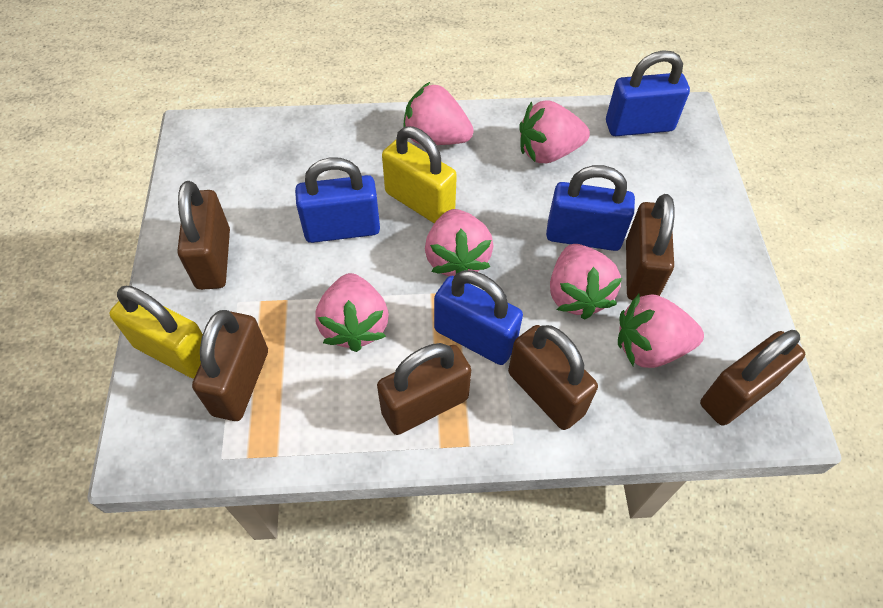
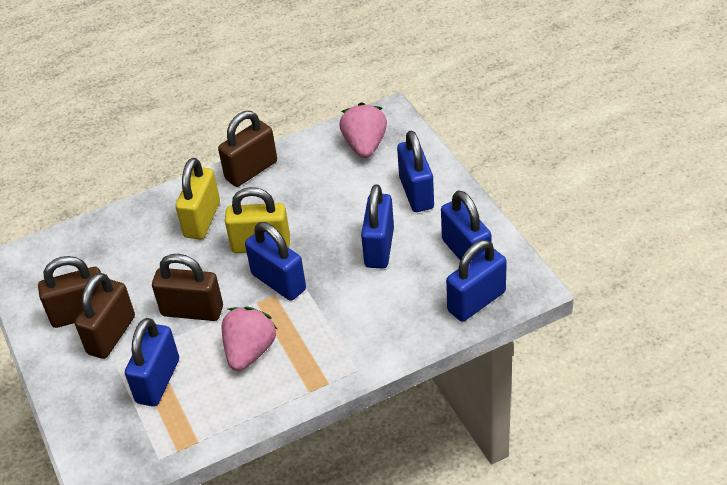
blue padlock: 4 -> 6
brown padlock: 6 -> 4
pink strawberry: 6 -> 2

